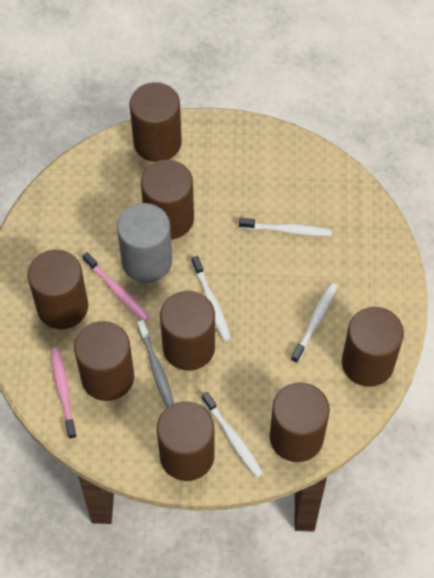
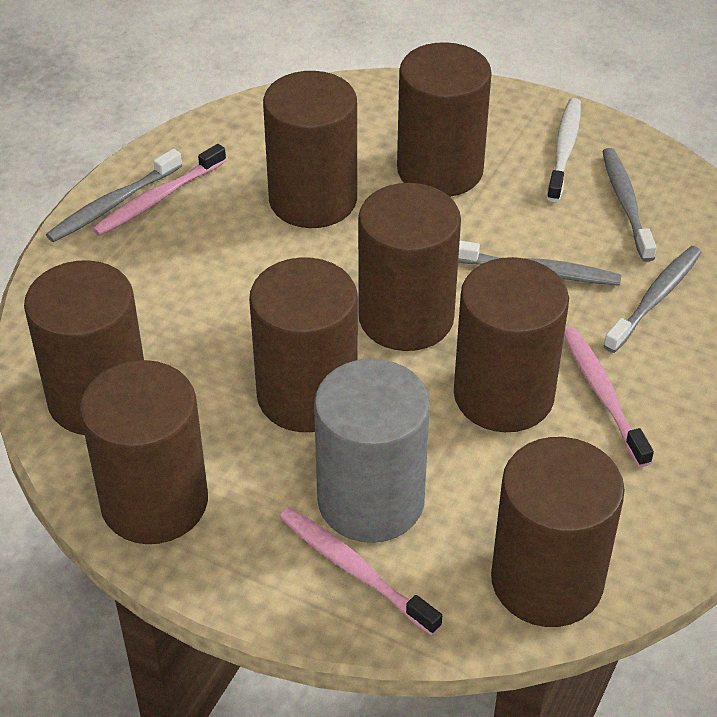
grey toothbrush: 1 -> 4
pink toothbrush: 2 -> 3
white toothbrush: 4 -> 1

